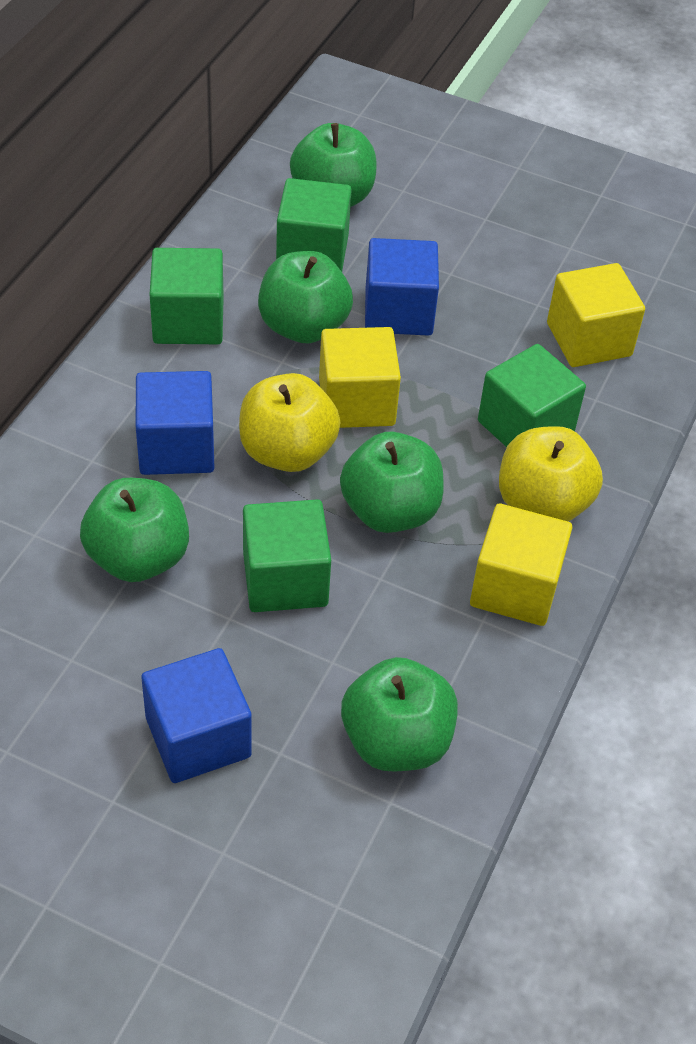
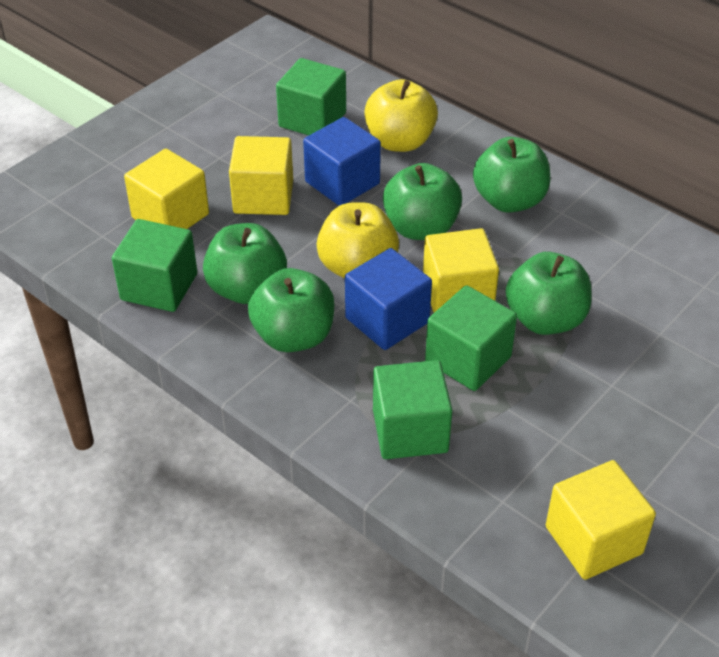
blue cube: 3 -> 2
yellow cube: 3 -> 4

